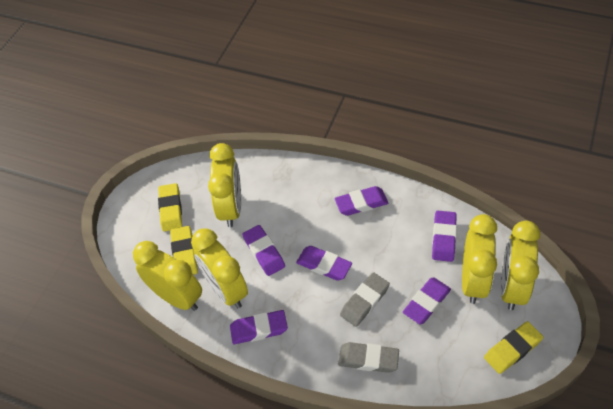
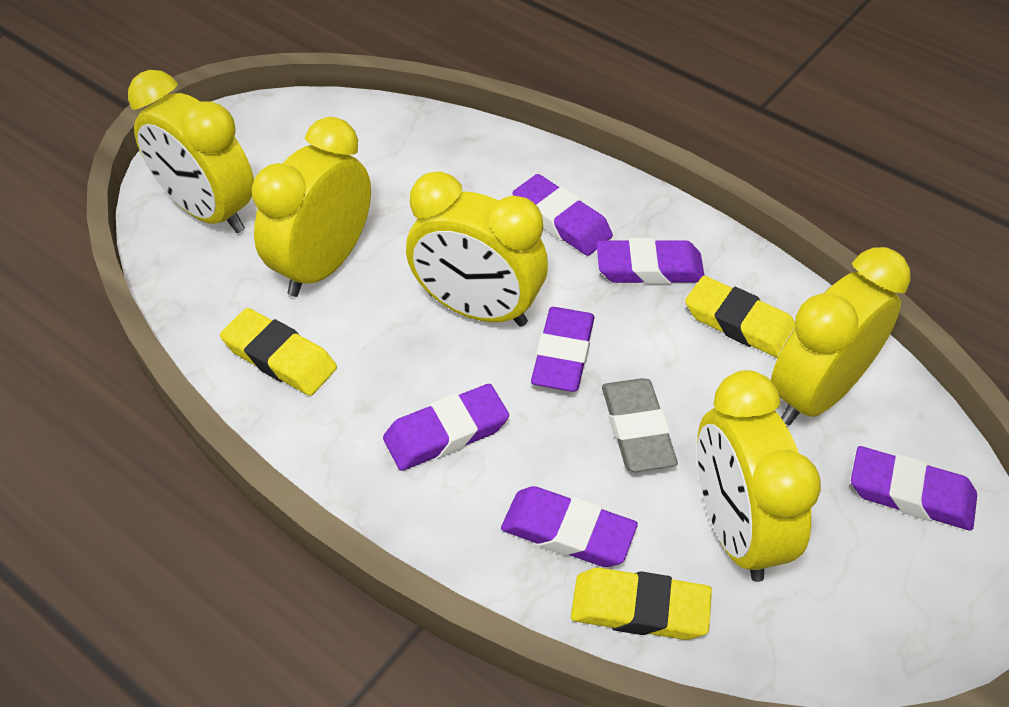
grey eraser: 2 -> 1

